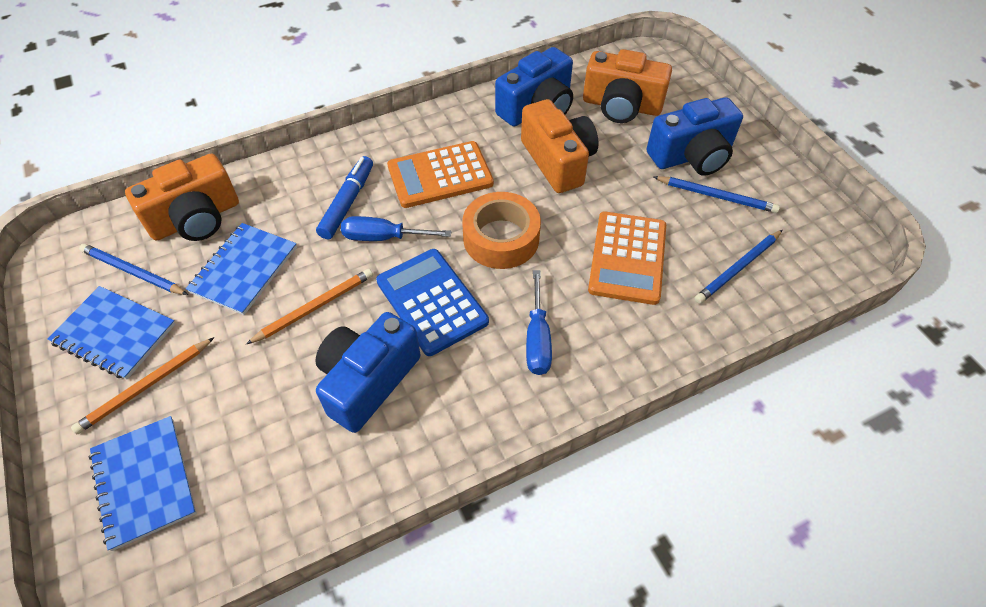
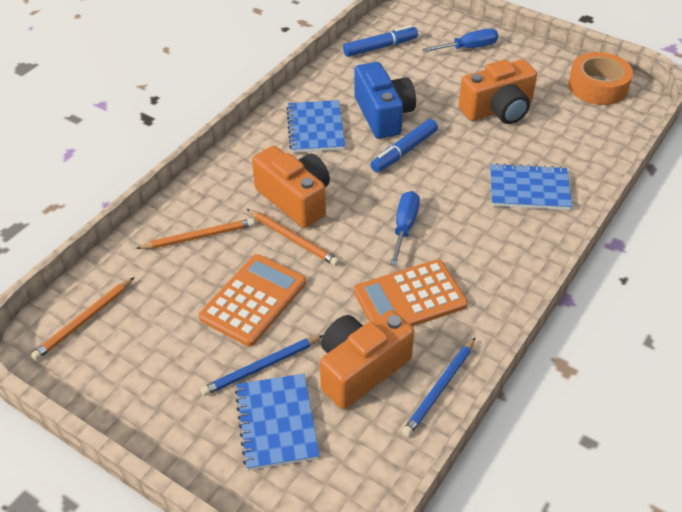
blue calculator: 1 -> 0
blue camera: 3 -> 1
blue marker: 1 -> 2
blue pencil: 3 -> 2
orange pencil: 2 -> 3

